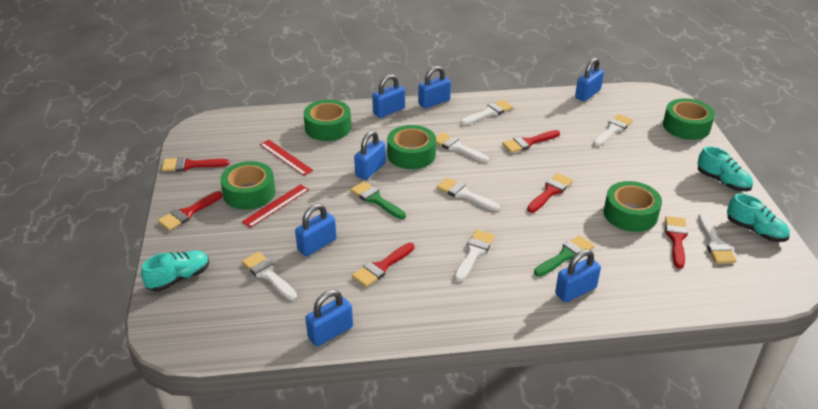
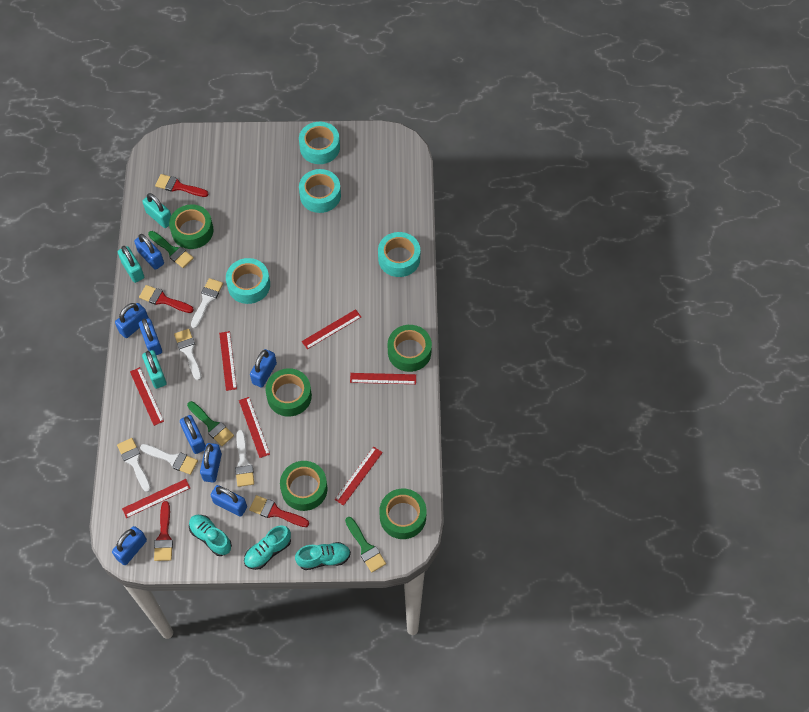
blue padlock: 7 -> 8
green brush: 2 -> 3
red brush: 6 -> 4
red ruler: 2 -> 7
turquoise padlock: 0 -> 3
turquoise tape: 0 -> 4
white brush: 7 -> 5

